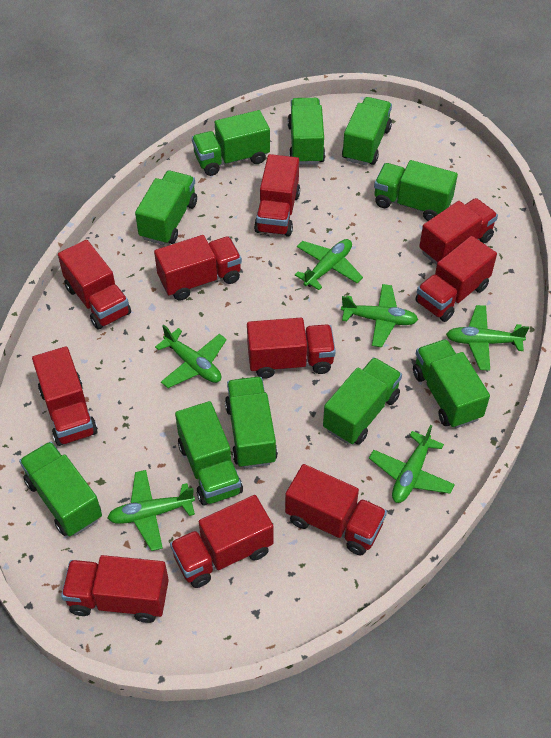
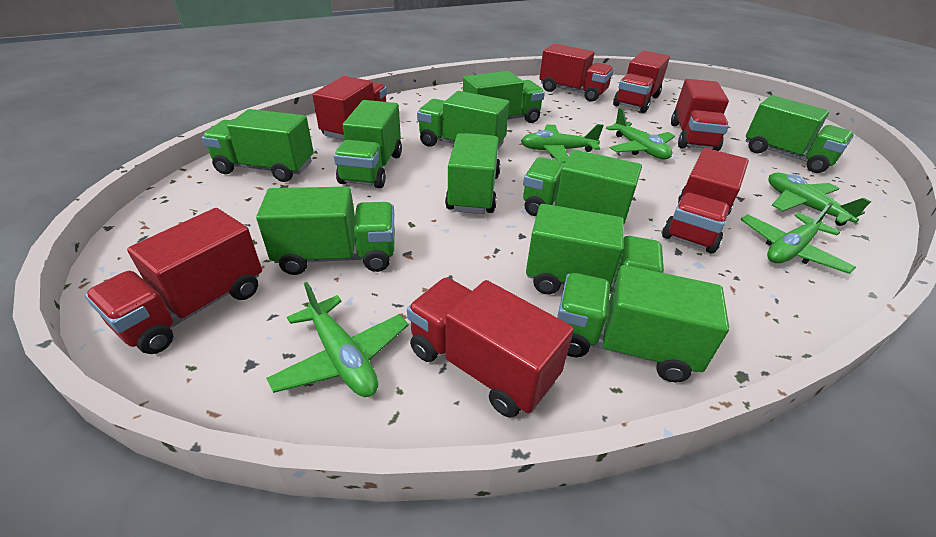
green plane: 6 -> 5
red truck: 10 -> 7

